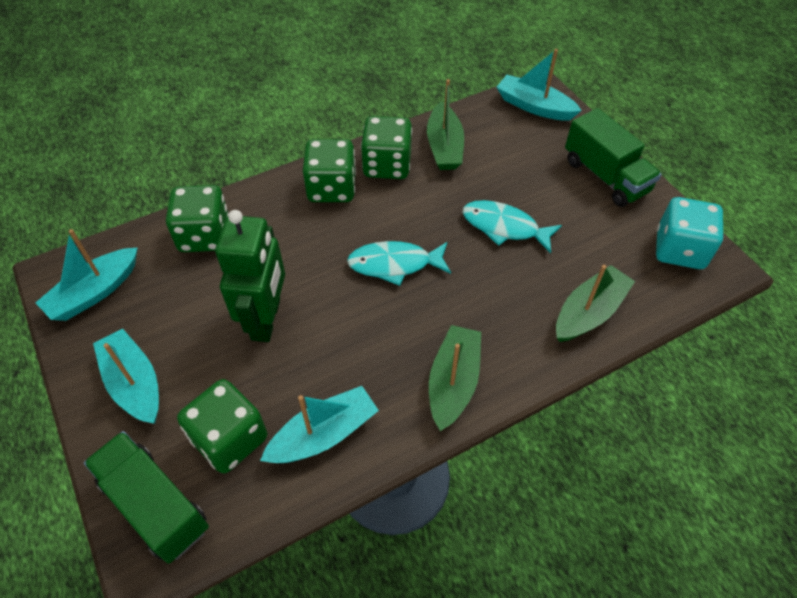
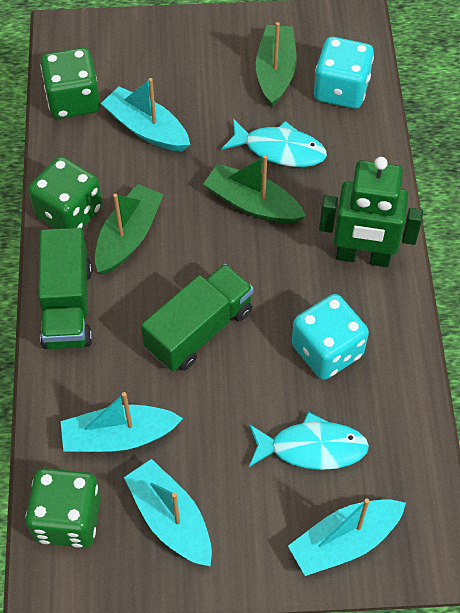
green dice: 4 -> 3
turquoise dice: 1 -> 2

